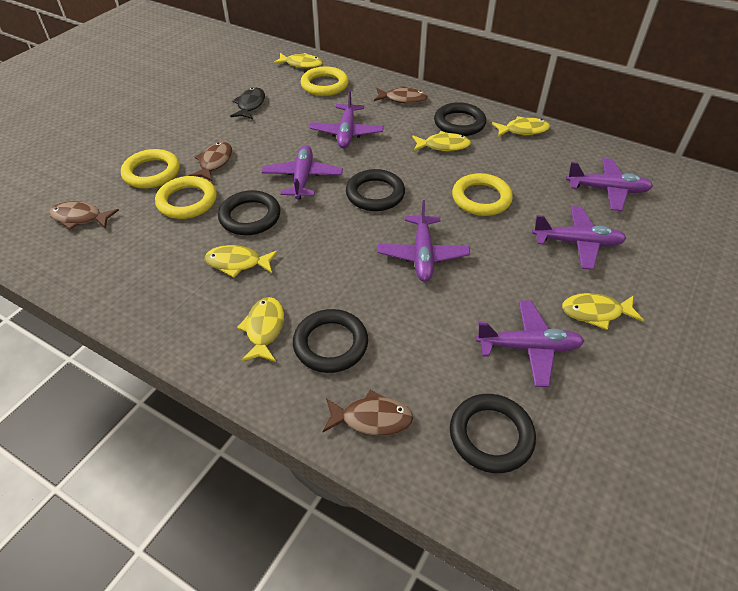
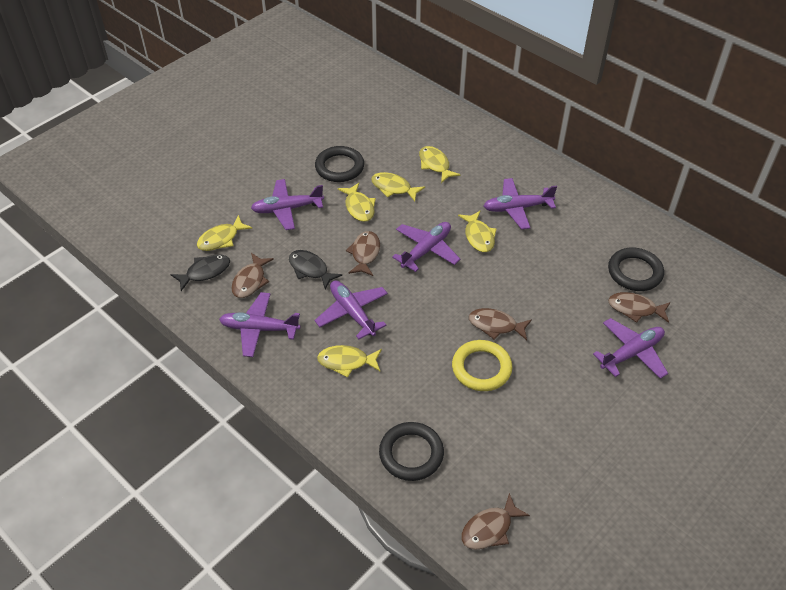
black fish: 1 -> 2
black ring: 5 -> 3
brown fish: 4 -> 5
yellow ring: 4 -> 1

